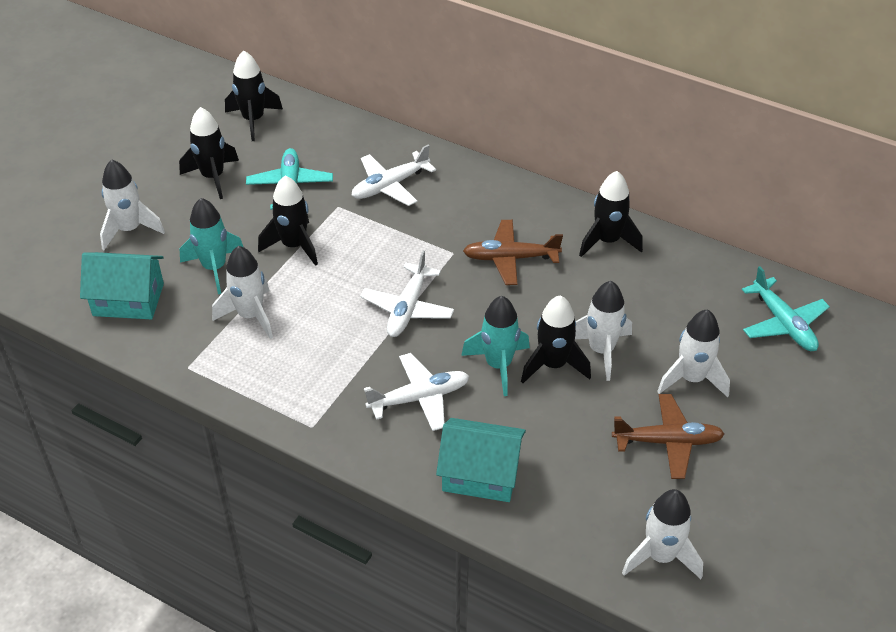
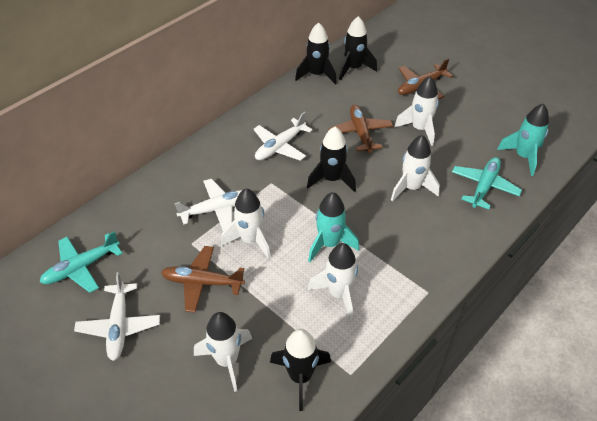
black rocket: 5 -> 4
brown plane: 2 -> 3
turquoise house: 2 -> 0

